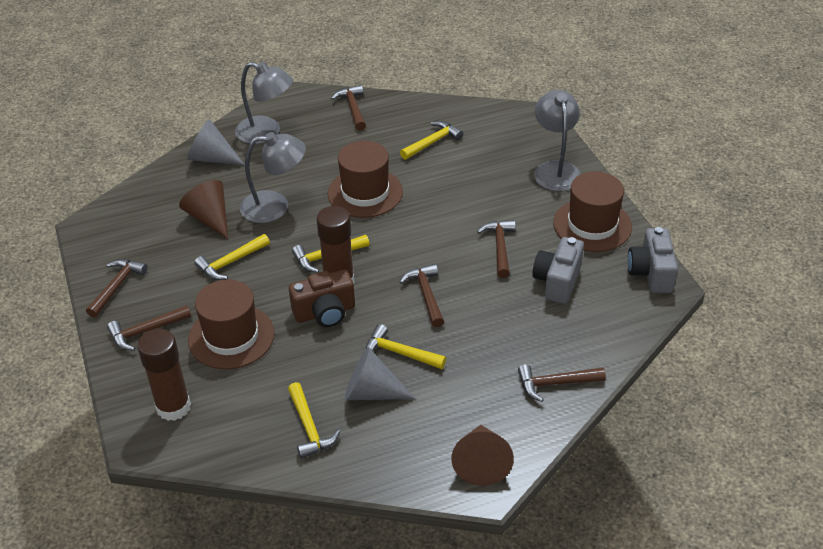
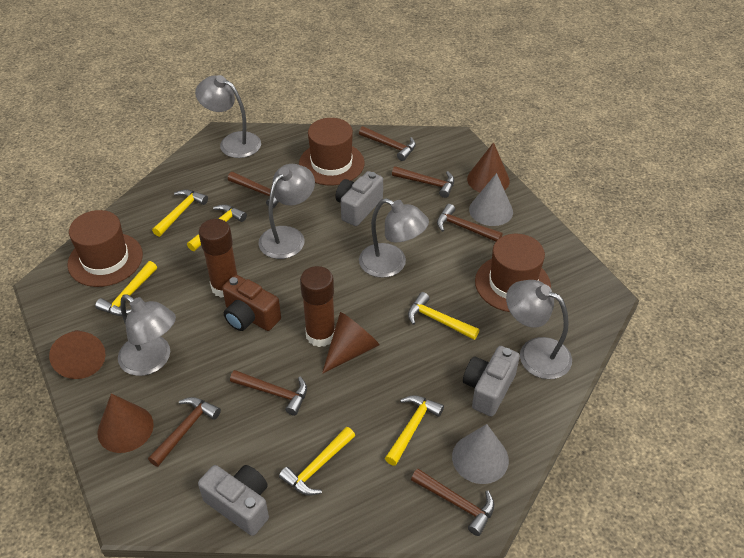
brown cone: 2 -> 4
brown hammer: 6 -> 7
grey camera: 2 -> 3
grey lamp: 3 -> 5
yellow hammer: 5 -> 6

